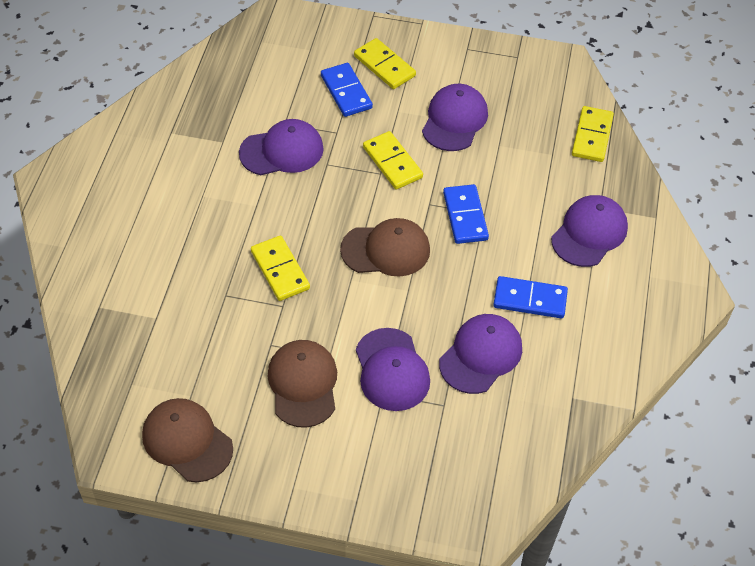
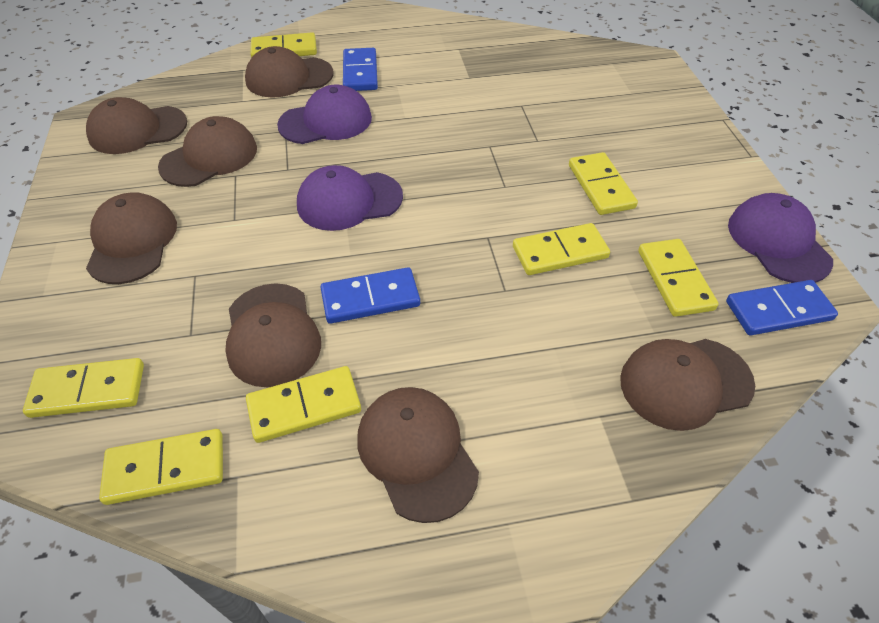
brown cap: 3 -> 7
purple cap: 5 -> 3
yellow domino: 4 -> 7

